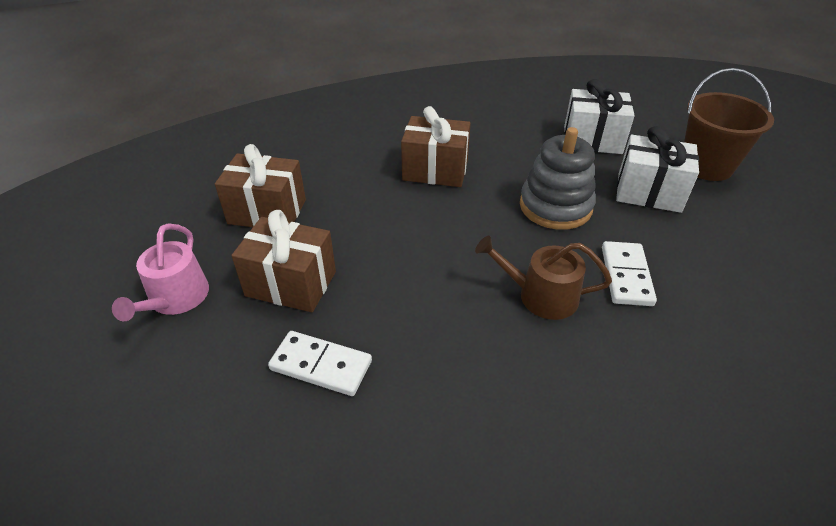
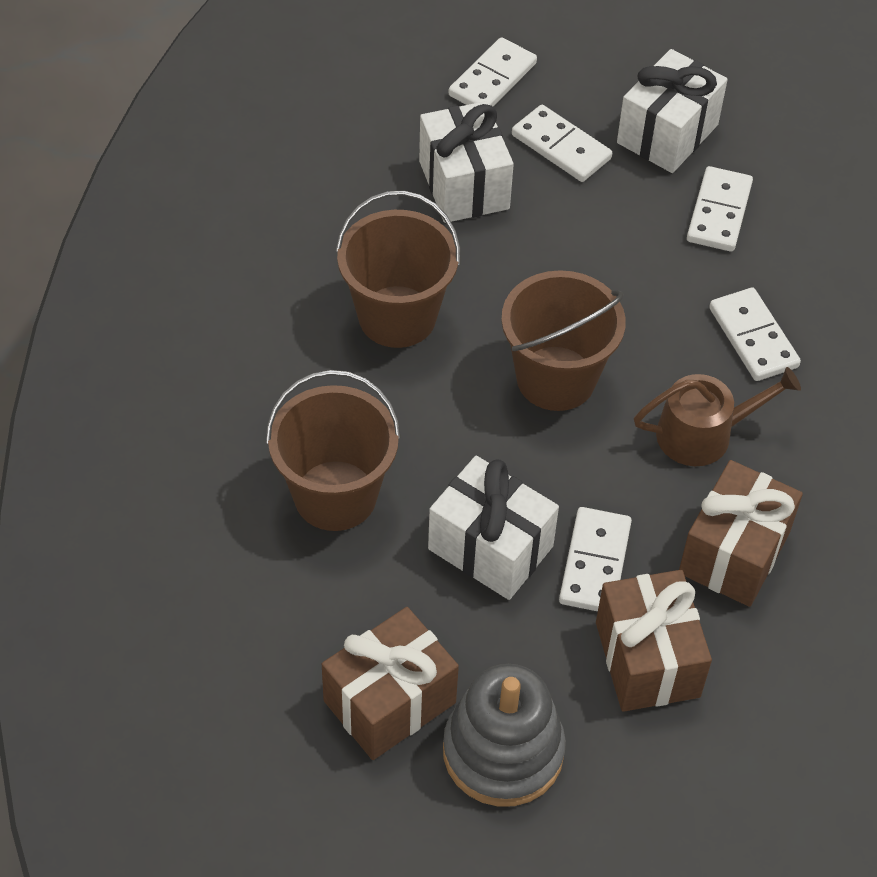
brown bucket: 1 -> 3
pink watering can: 1 -> 0
white domino: 2 -> 5
white gift: 2 -> 3

